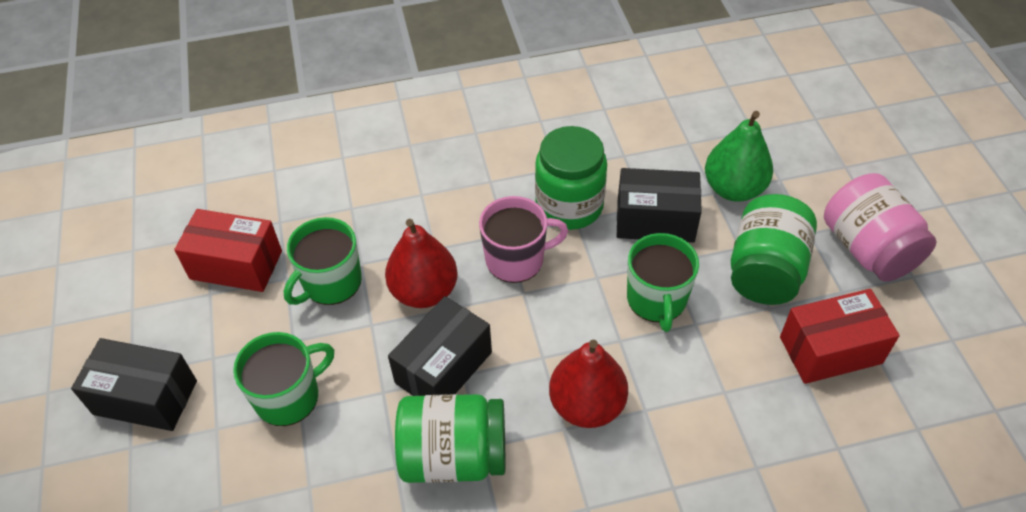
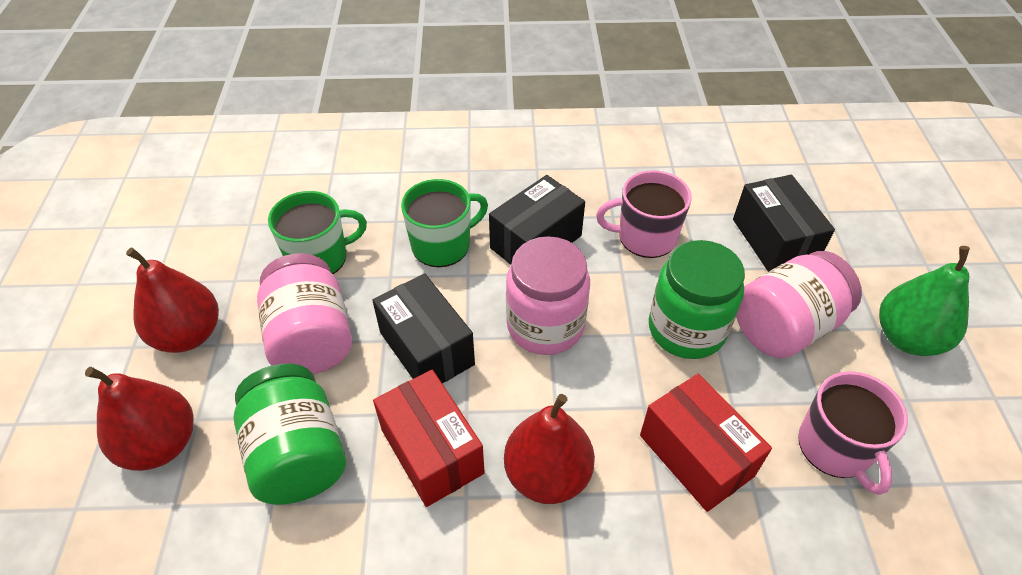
green jar: 3 -> 2
green mug: 3 -> 2
pink jar: 1 -> 3
pink mug: 1 -> 2
red pear: 2 -> 3

